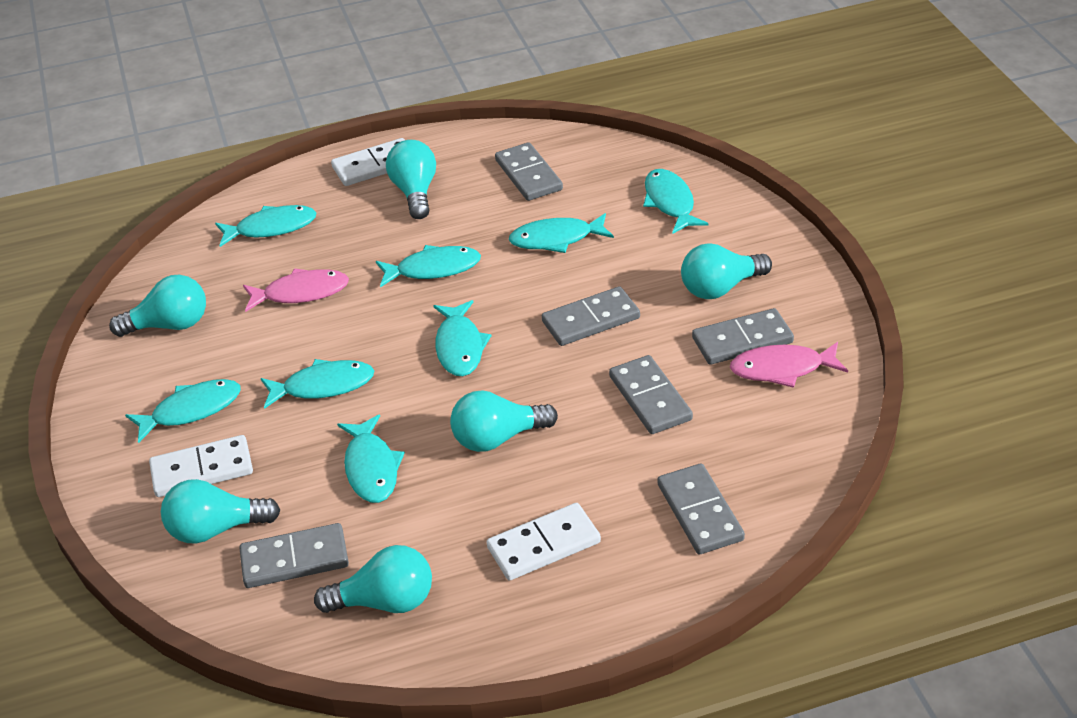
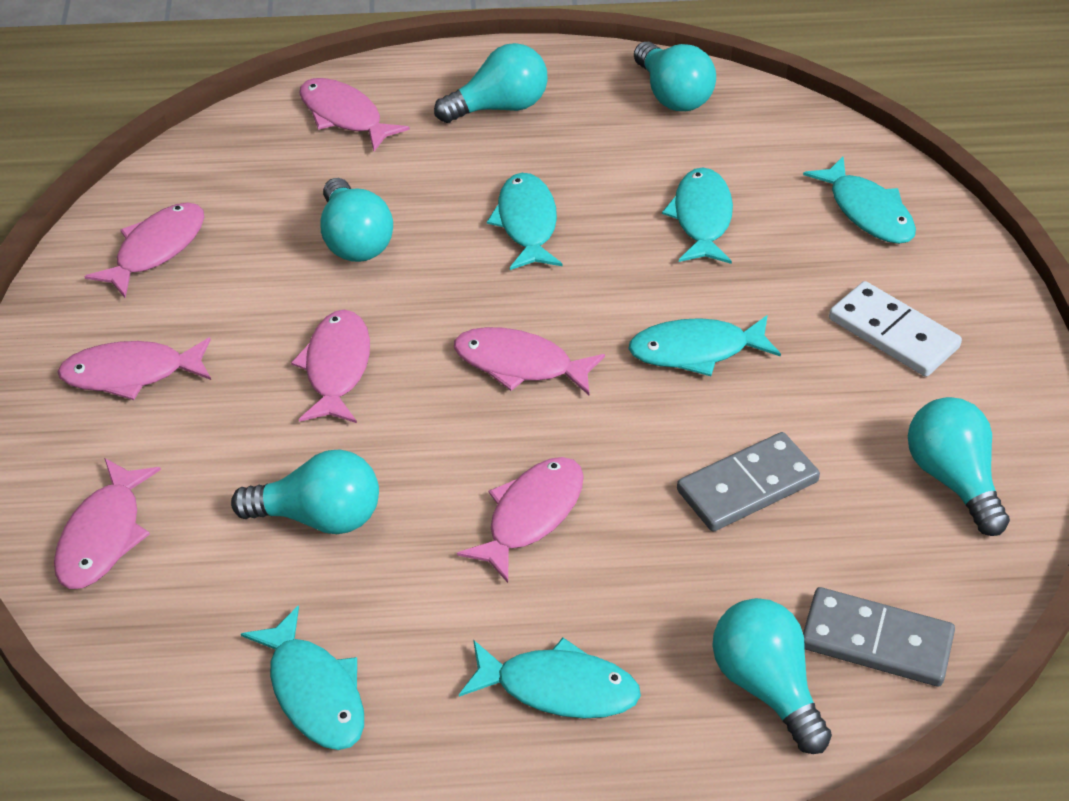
grey domino: 6 -> 2
pink fish: 2 -> 7
turquoise fish: 8 -> 6
white domino: 3 -> 1

